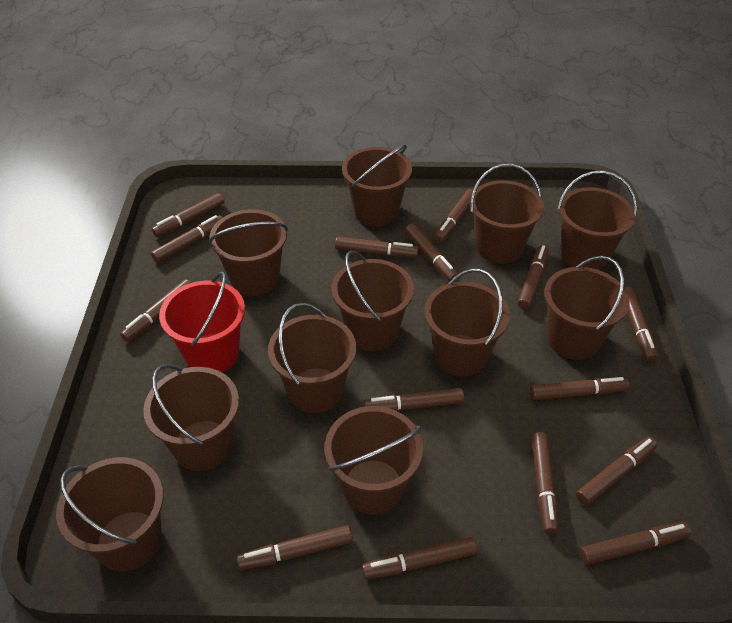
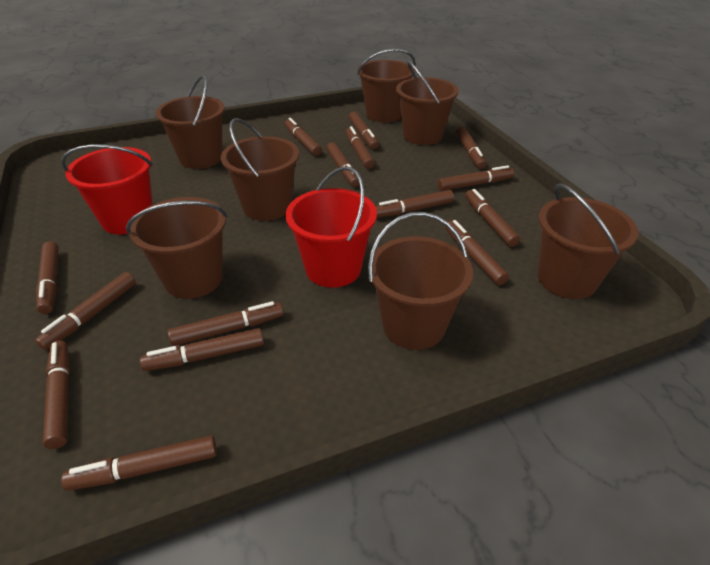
brown bucket: 11 -> 7
red bucket: 1 -> 2

